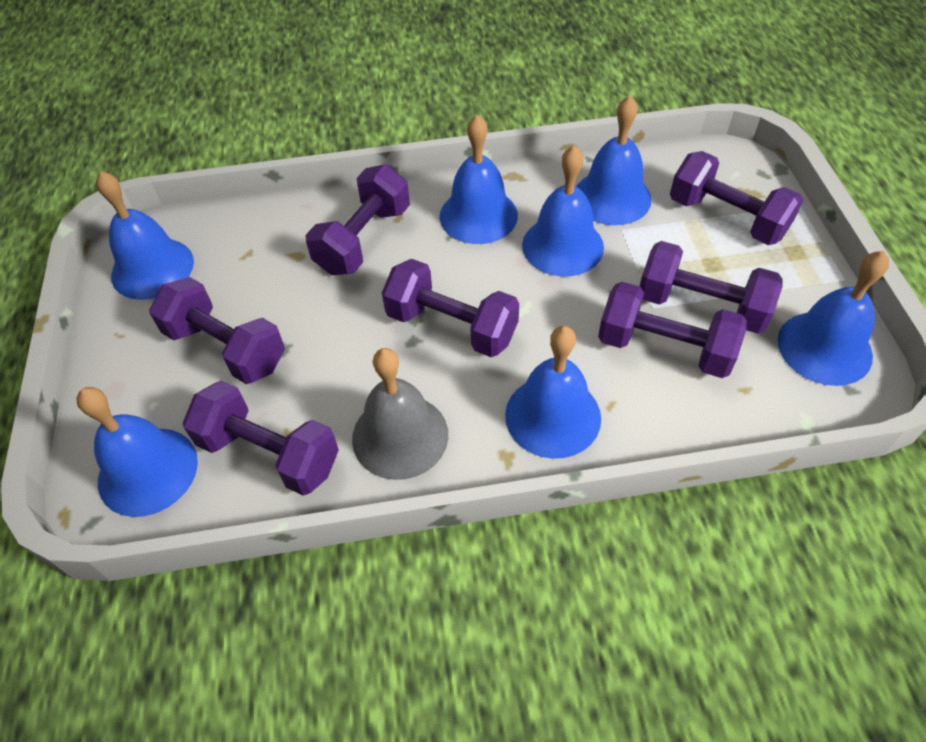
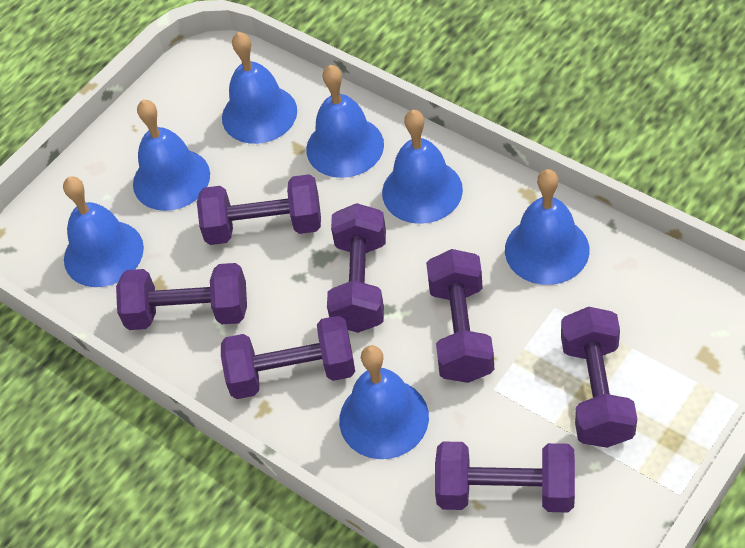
grey bell: 1 -> 0

